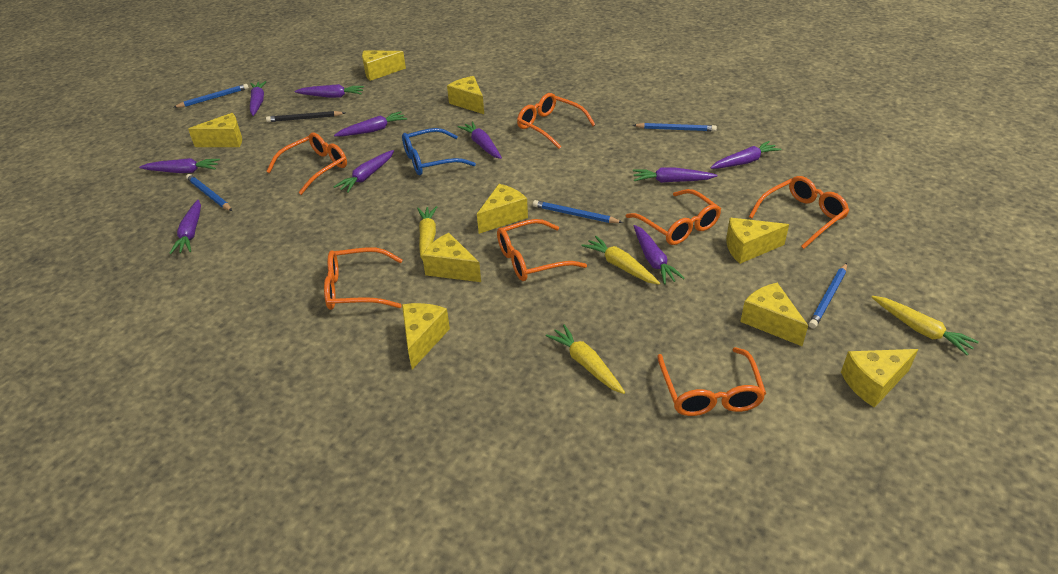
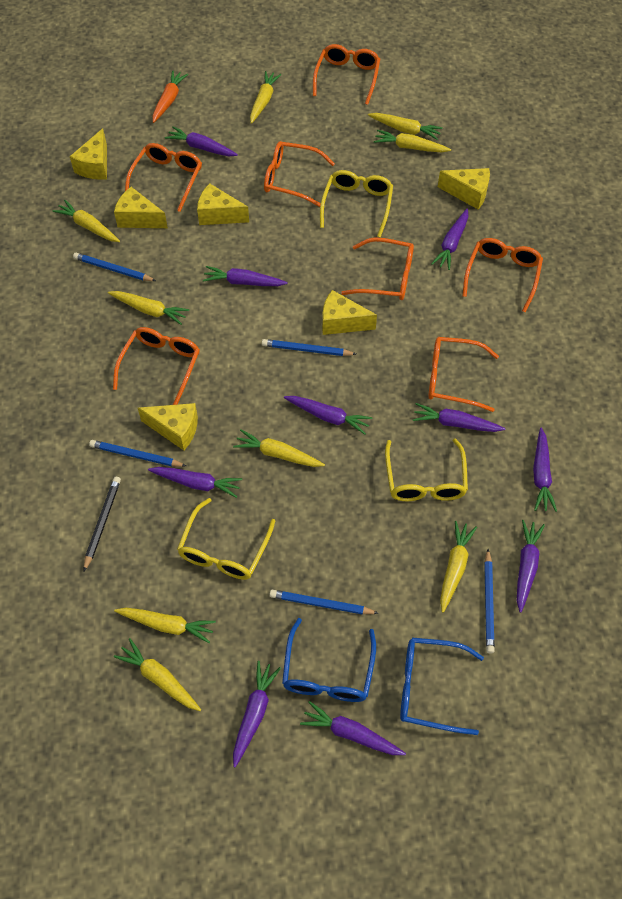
blue glasses: 1 -> 2
orange carrot: 0 -> 1
yellow carrot: 4 -> 9
yellow cheese: 9 -> 6
yellow glasses: 0 -> 3

